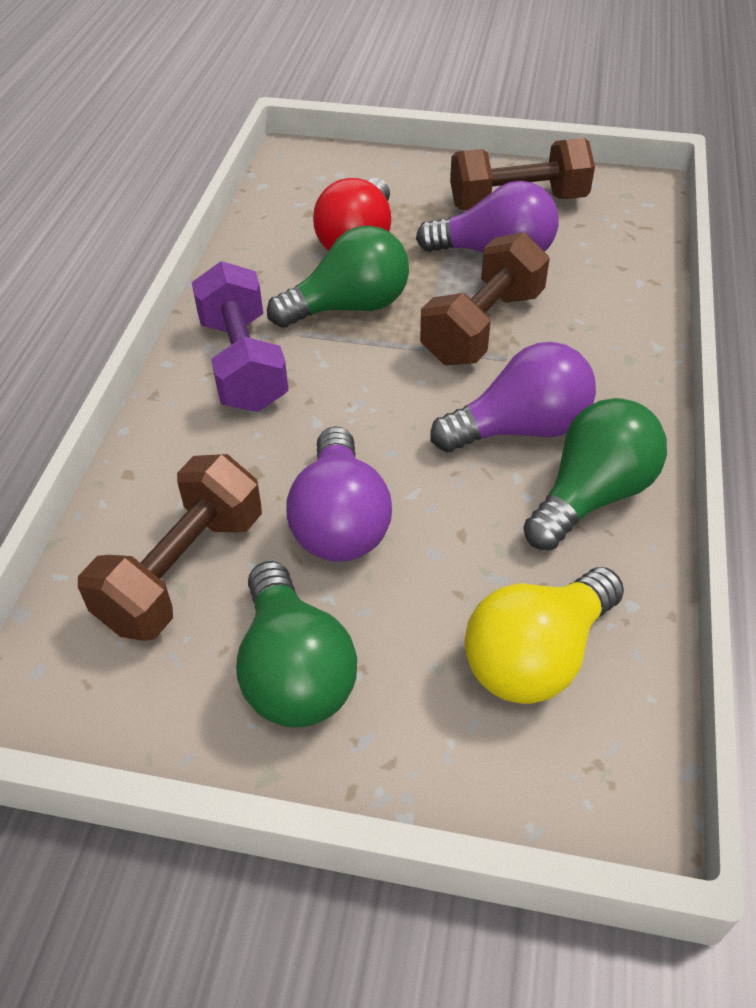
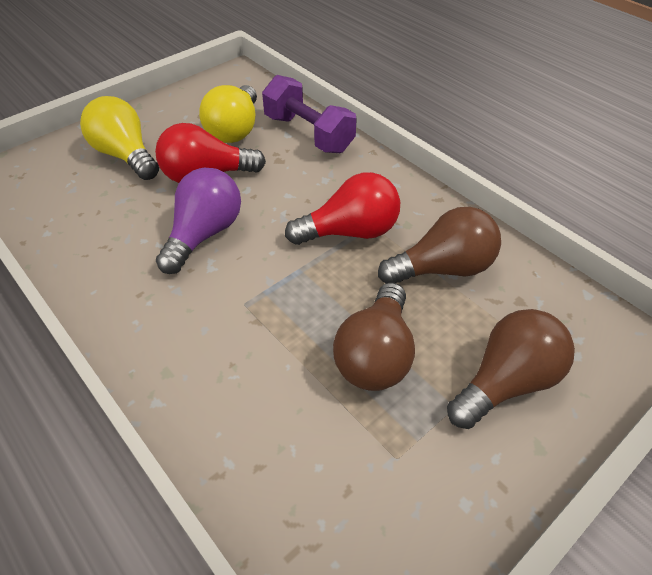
brown dumbbell: 3 -> 0
brown light bulb: 0 -> 3
green light bulb: 3 -> 0
purple light bulb: 3 -> 1
red light bulb: 1 -> 2
yellow light bulb: 1 -> 2

